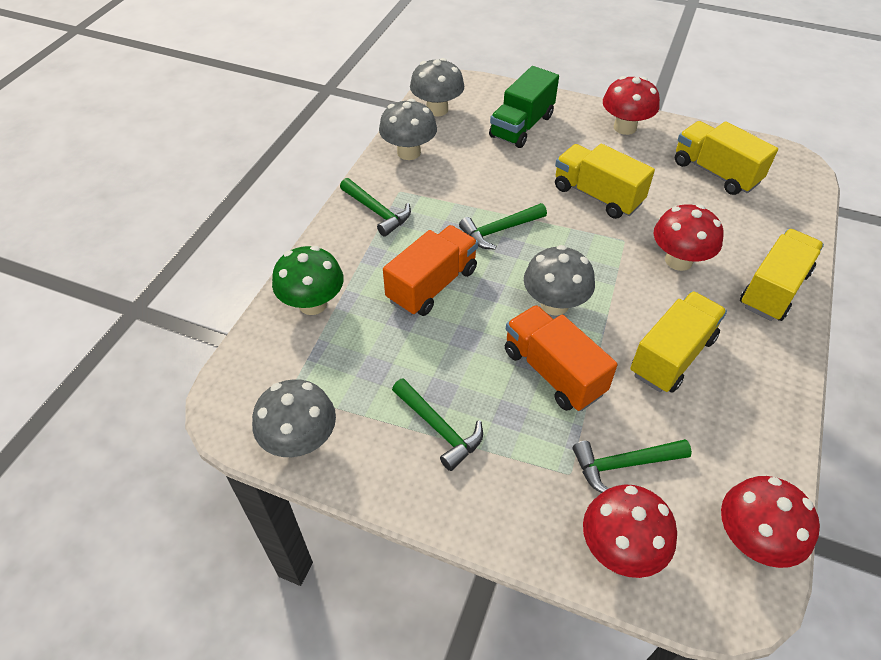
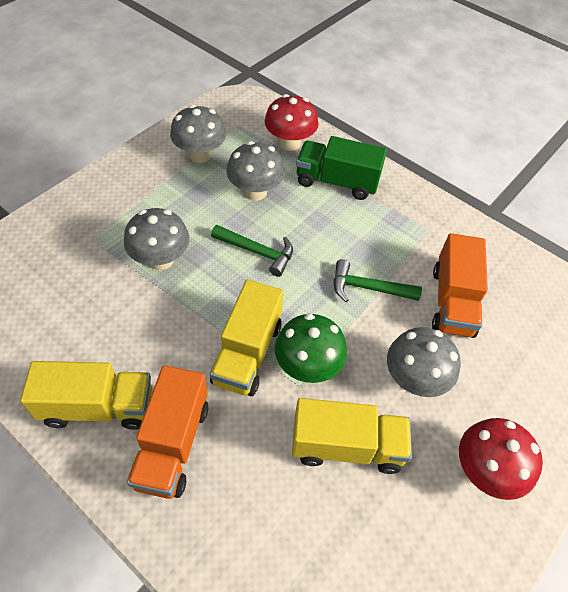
green hammer: 4 -> 2
red mushroom: 4 -> 2
yellow truck: 4 -> 3

